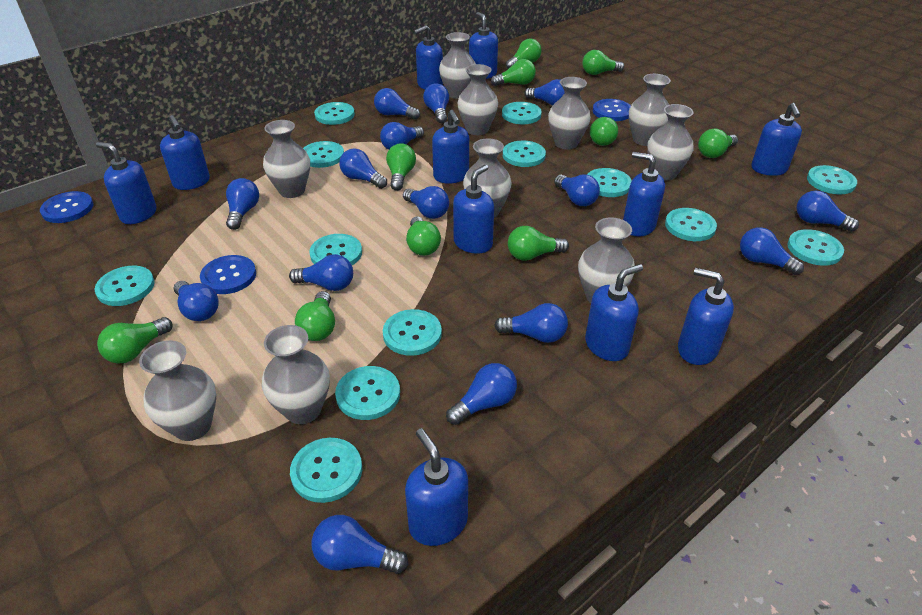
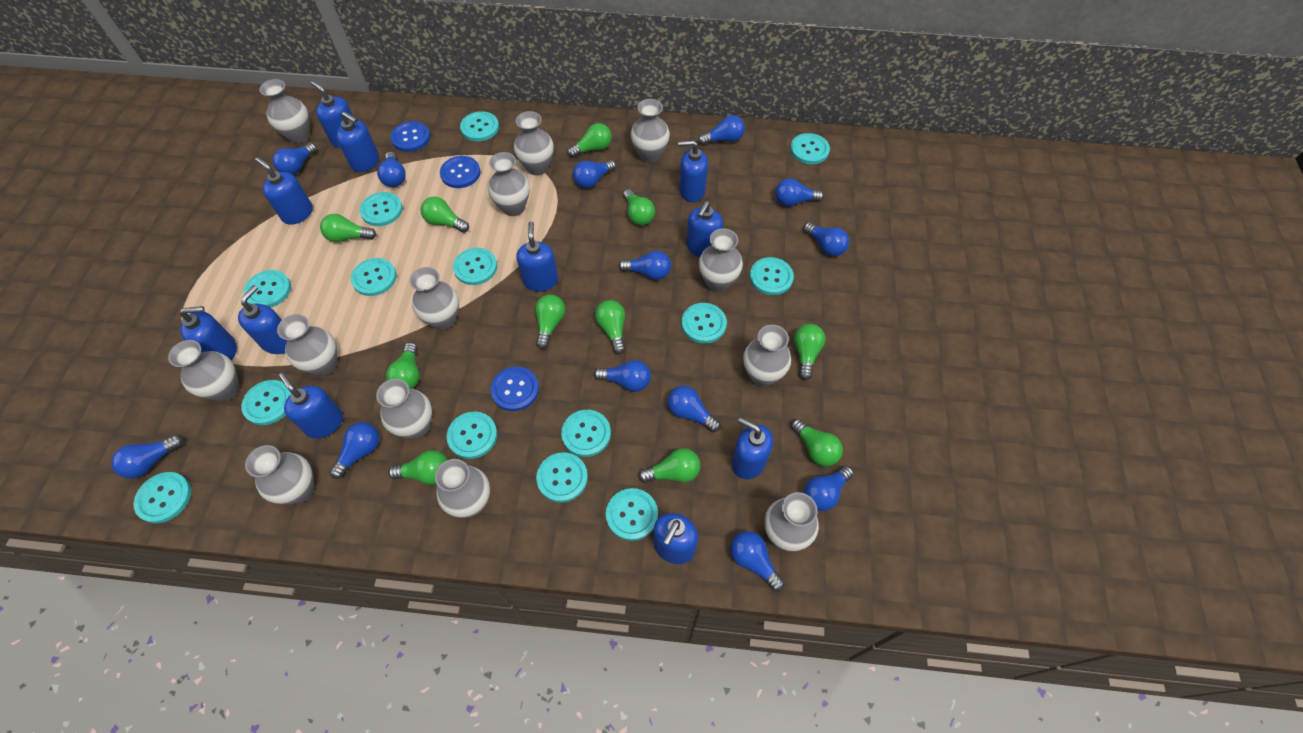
blue light bulb: 15 -> 13
green light bulb: 10 -> 11
grey vase: 10 -> 13
turquoise button: 13 -> 14

